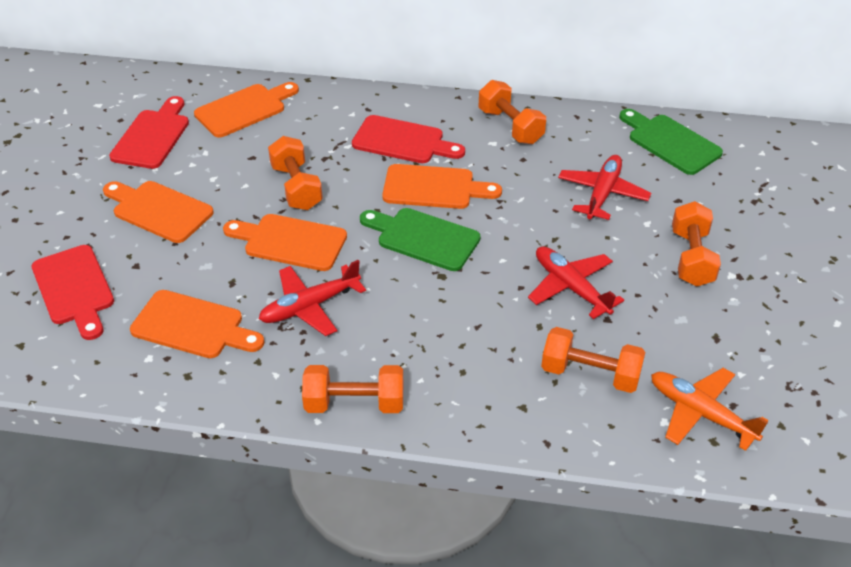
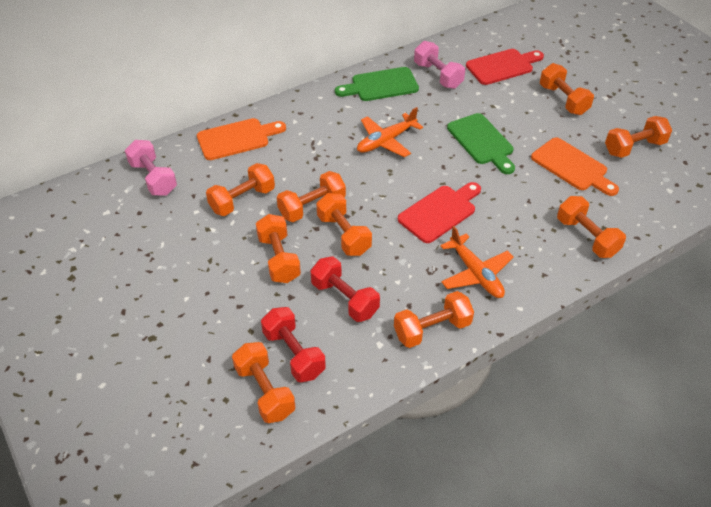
orange cutting board: 5 -> 2
orange dumbbell: 5 -> 9
orange plane: 1 -> 2
pink dumbbell: 0 -> 2
red cutting board: 3 -> 2
red dumbbell: 0 -> 2
red plane: 3 -> 0

